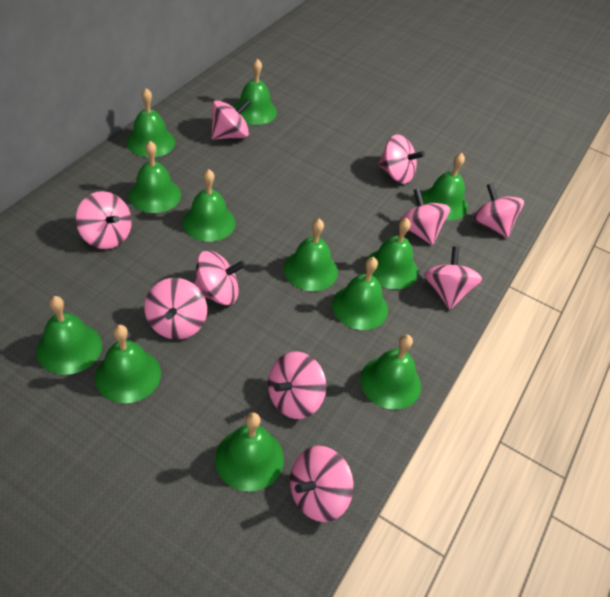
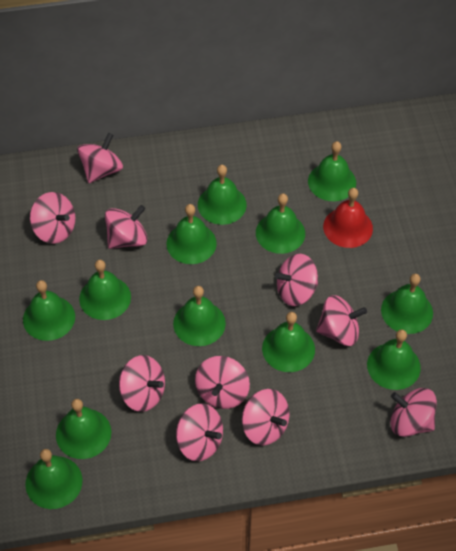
red bell: 0 -> 1

